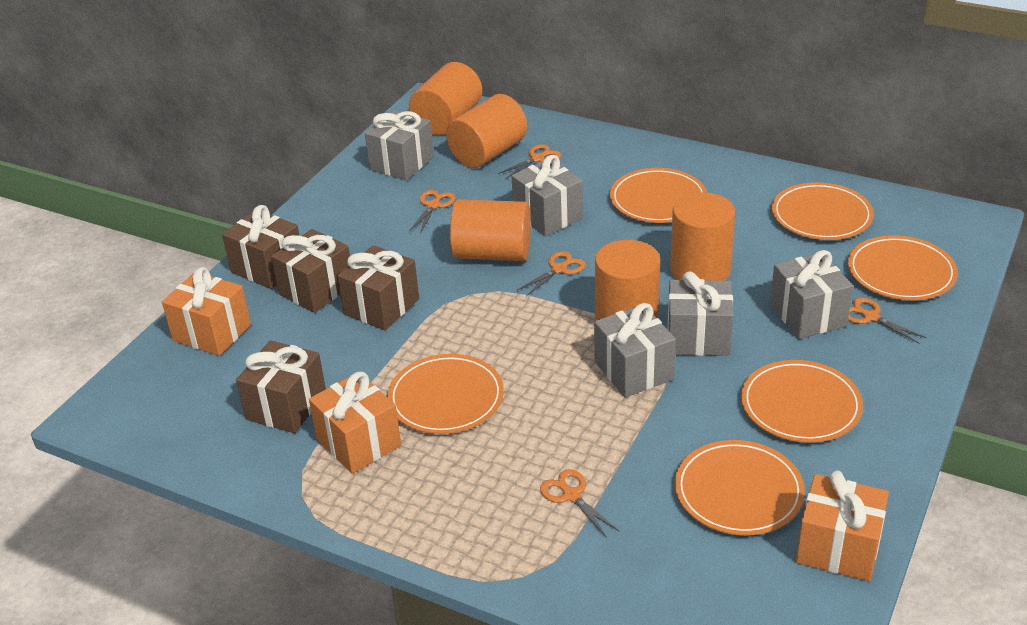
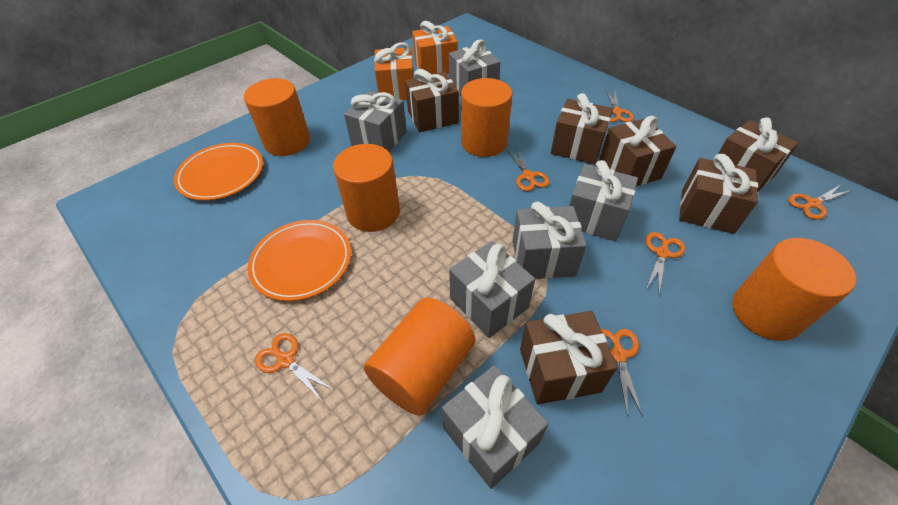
brown gift: 4 -> 6
grey gift: 5 -> 6
orange gift: 3 -> 2
orange plate: 6 -> 2
orange scissors: 5 -> 6

